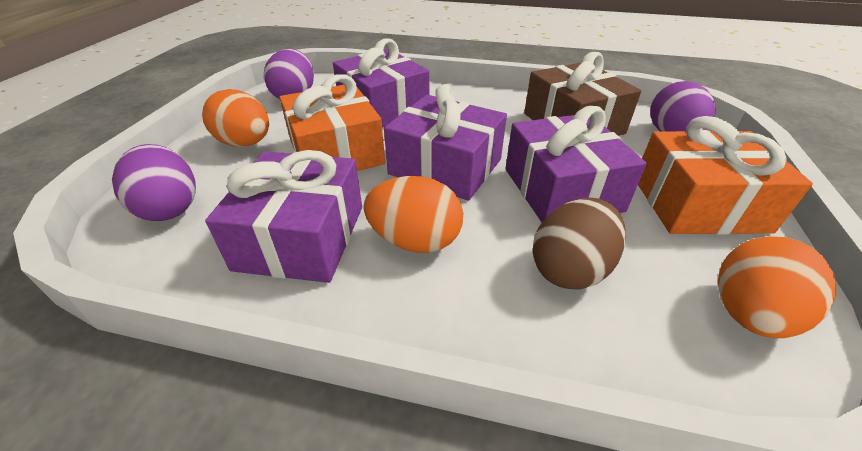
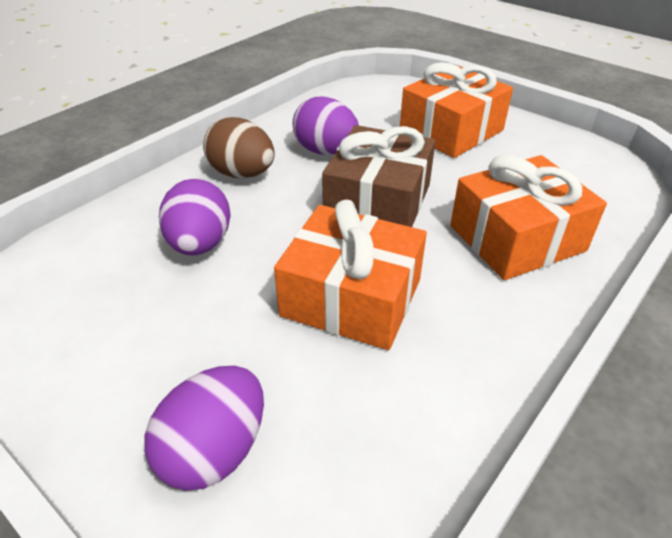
orange egg: 3 -> 0
orange gift: 2 -> 3
purple gift: 4 -> 0

